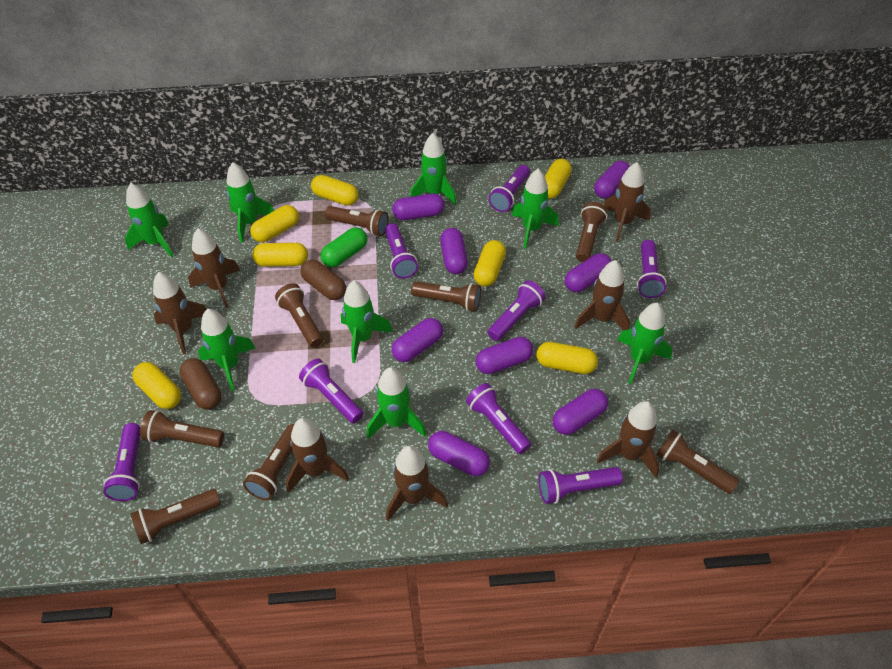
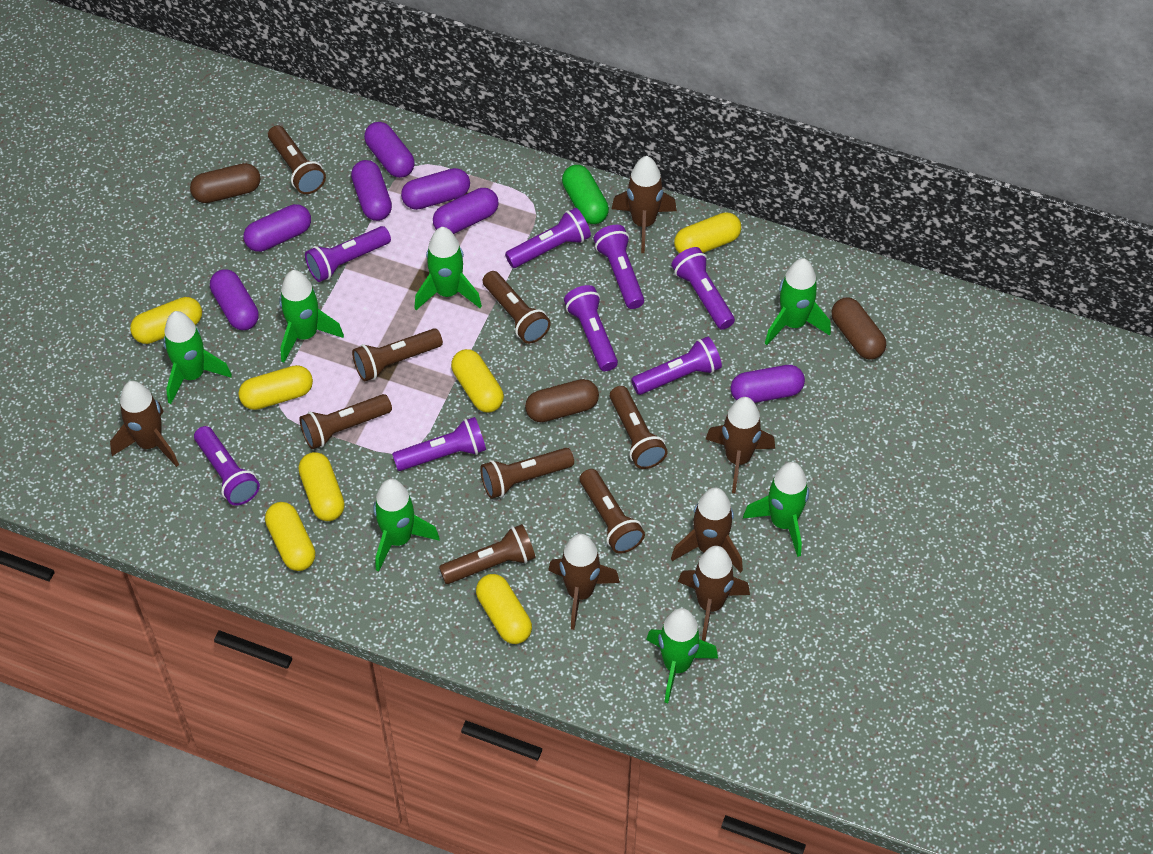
brown capsule: 2 -> 3
brown rocket: 7 -> 6
green rocket: 8 -> 7
purple capsule: 8 -> 7

